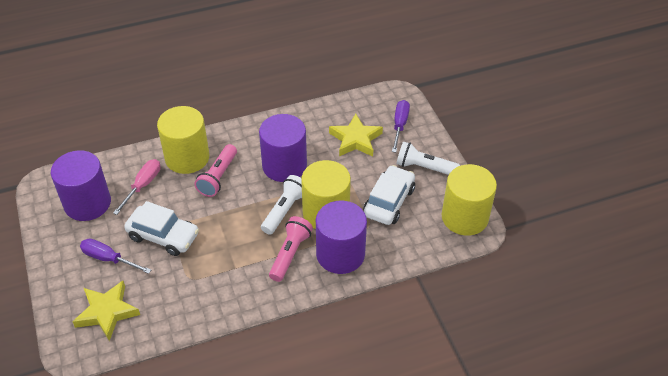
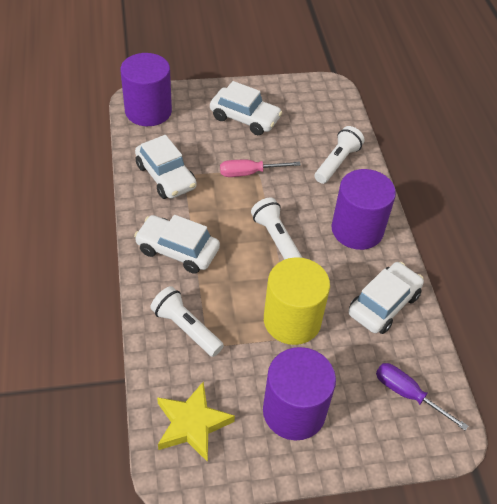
pink flashlight: 2 -> 0
purple screwdriver: 2 -> 1
white car: 2 -> 4
white flashlight: 2 -> 3
yellow cylinder: 3 -> 1
yellow star: 2 -> 1

